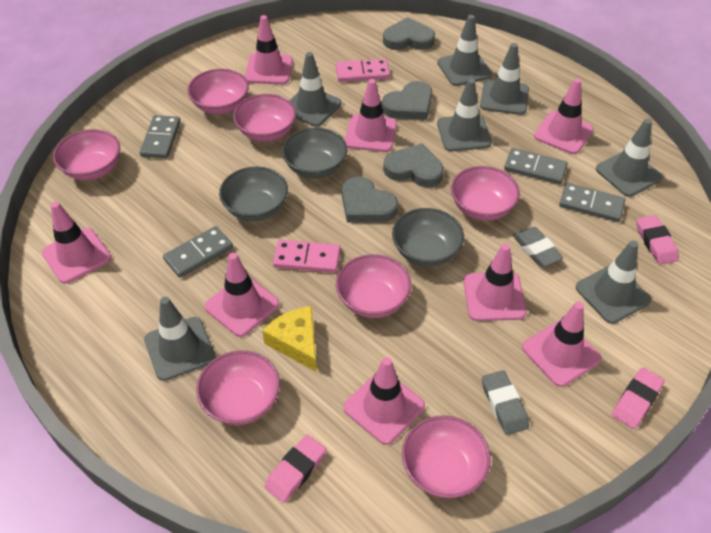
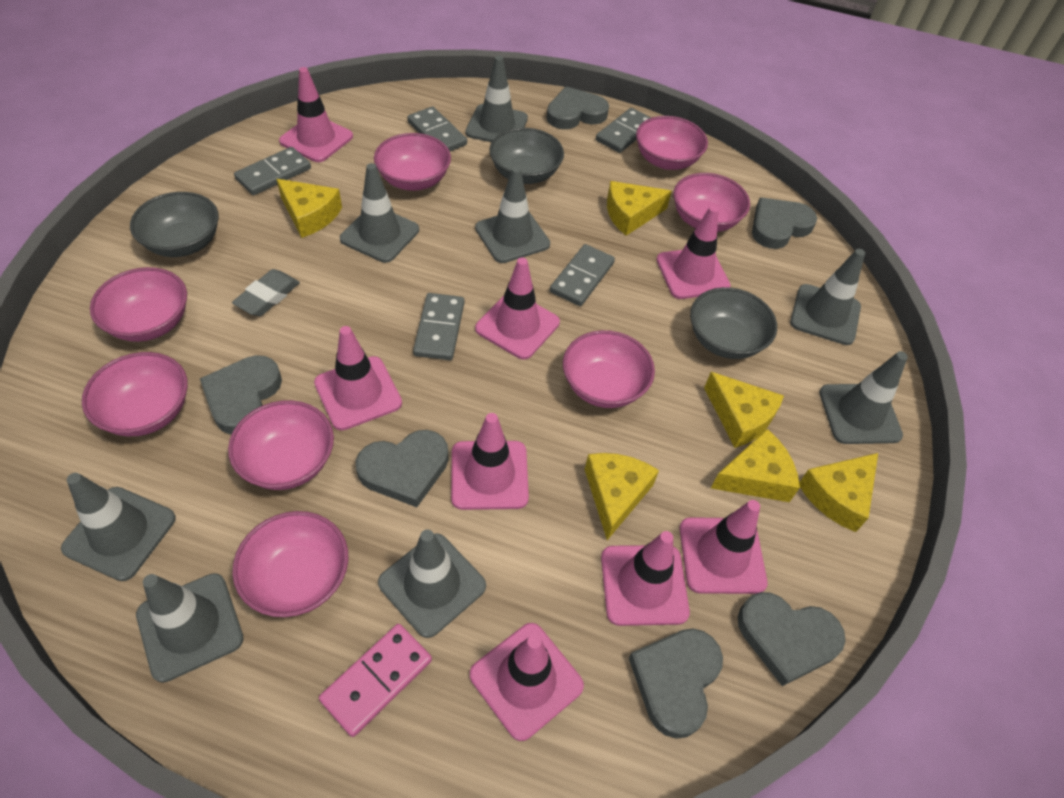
grey domino: 4 -> 5
grey eraser: 2 -> 1
grey heart: 4 -> 6
grey traffic cone: 7 -> 8
pink bowl: 7 -> 8
pink domino: 2 -> 1
pink eraser: 3 -> 0
yellow cheese: 1 -> 6

